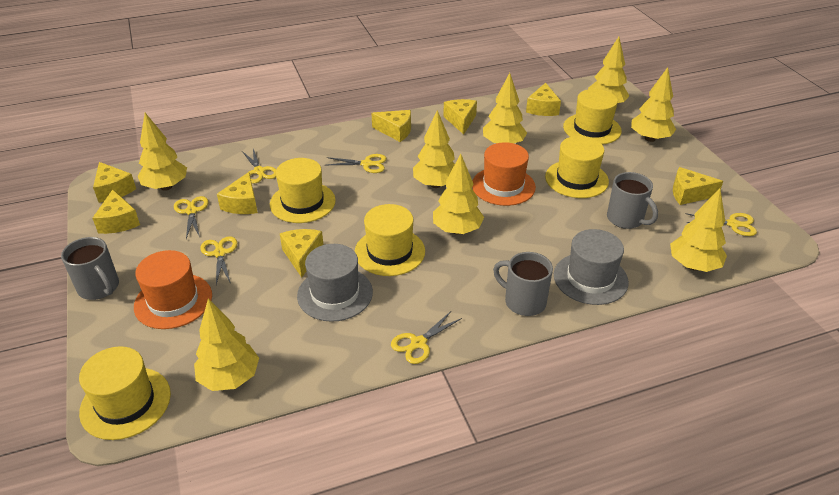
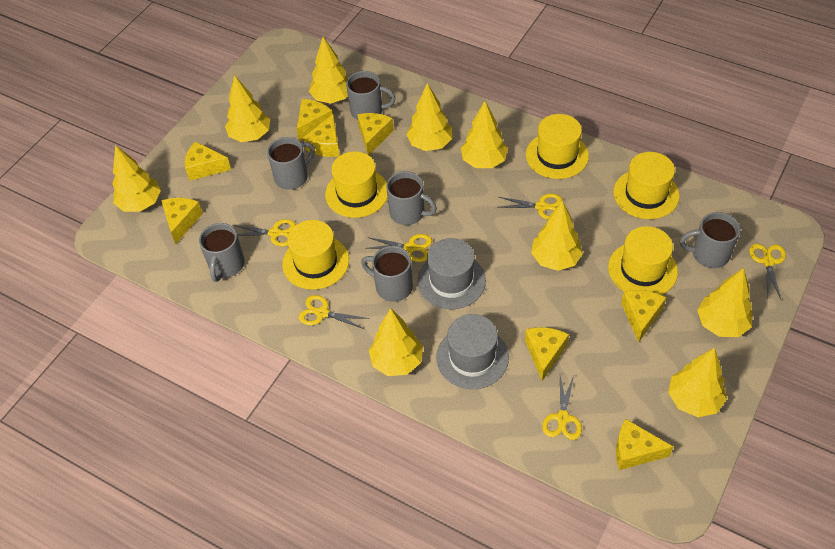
grey mug: 3 -> 6
orange hat: 2 -> 0
yellow tree: 8 -> 9

